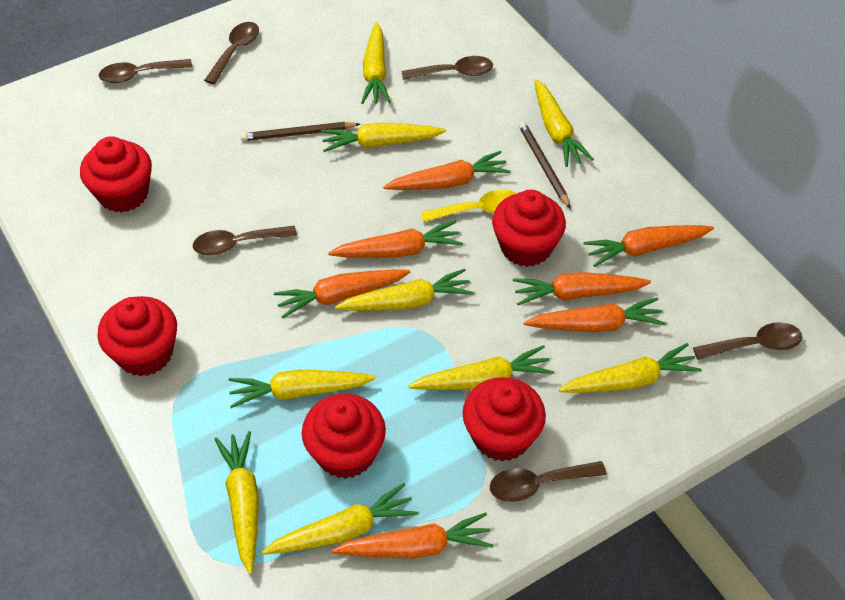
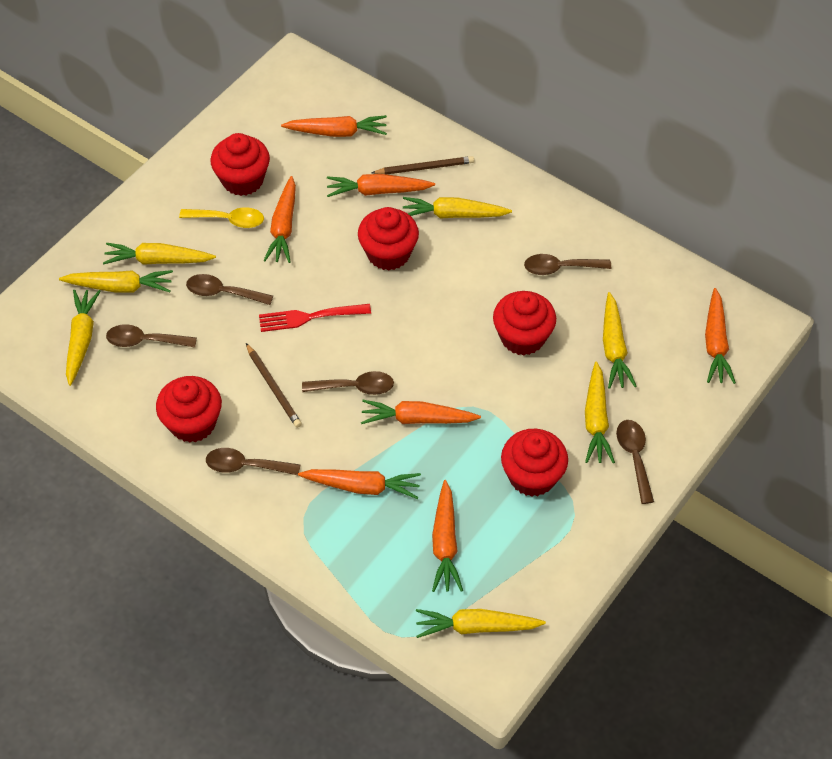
red fork: 0 -> 1
yellow carrot: 9 -> 7

